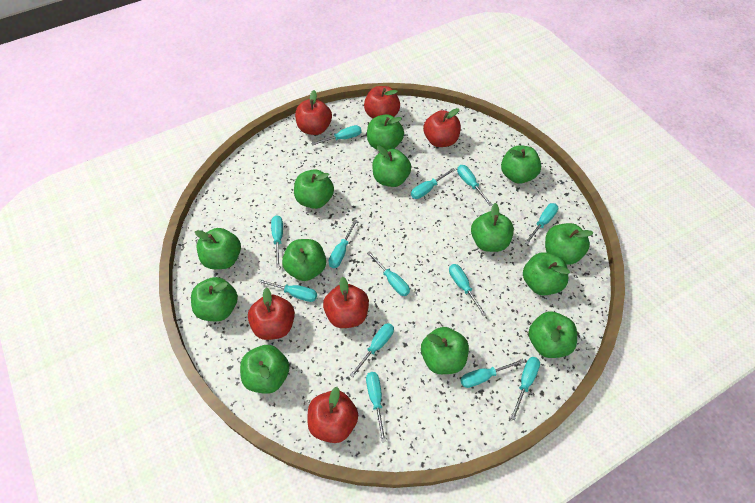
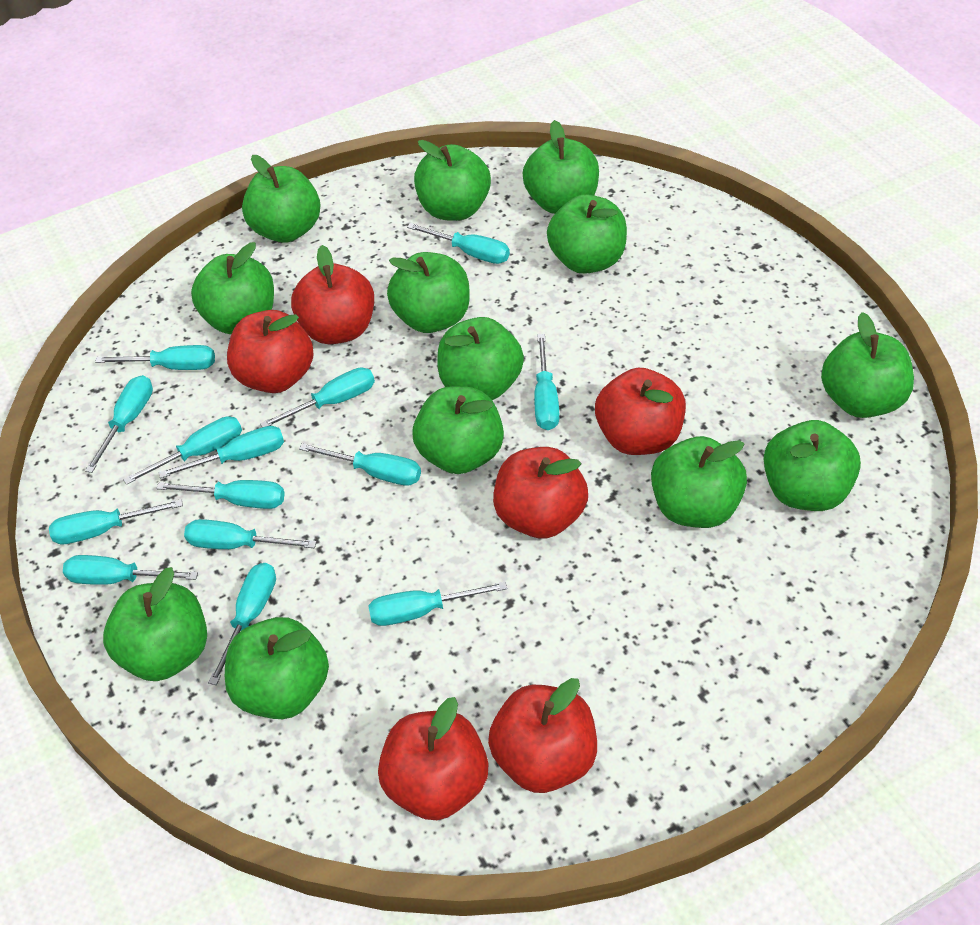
turquoise screwdriver: 13 -> 14

